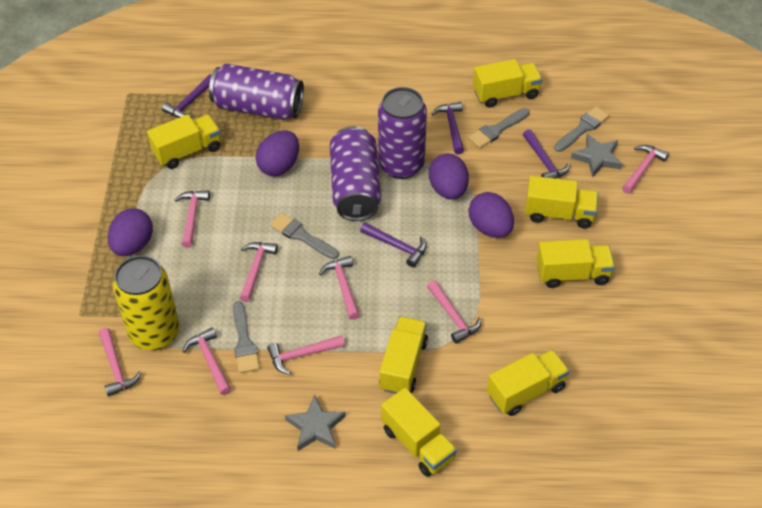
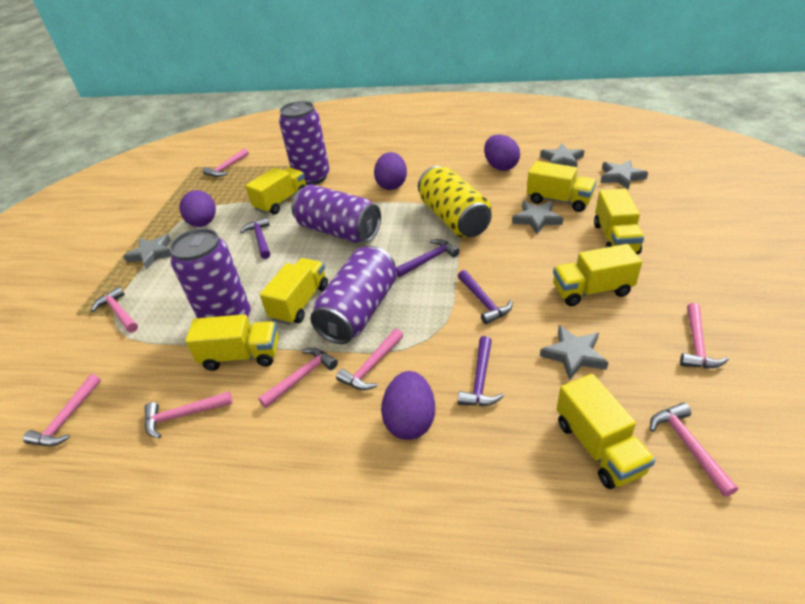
grey brush: 4 -> 0
grey star: 2 -> 5
purple can: 3 -> 4

